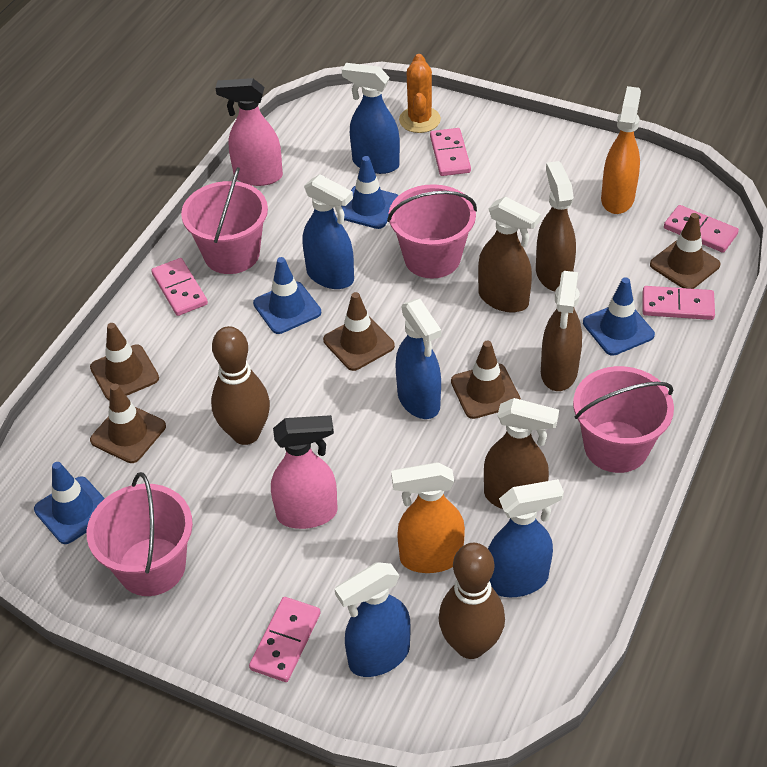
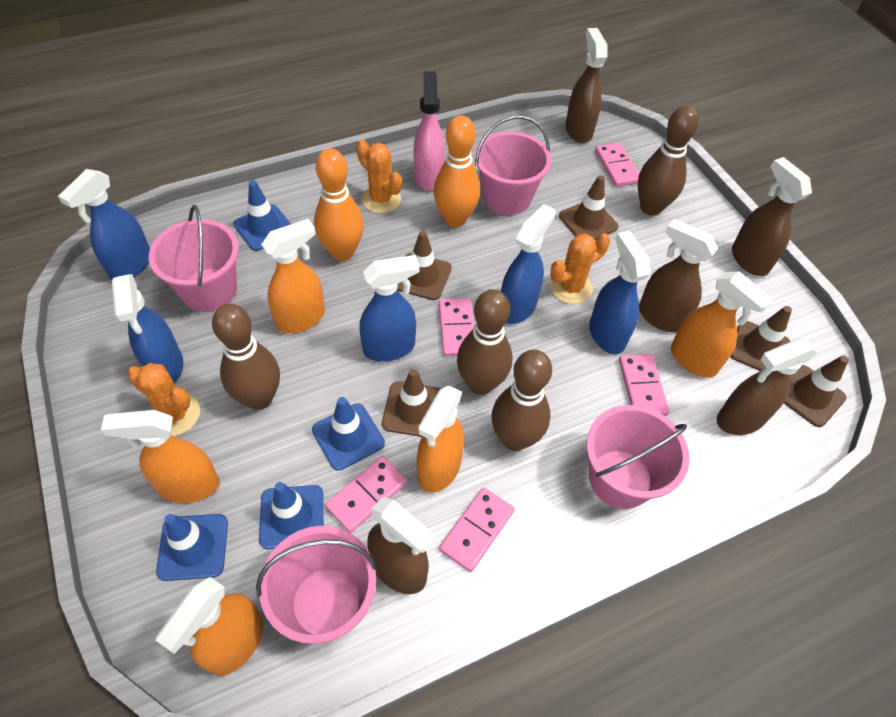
brown bowling pin: 2 -> 4
brown spray bottle: 4 -> 5
orange bowling pin: 0 -> 2
orange cactus: 1 -> 3
orange spray bottle: 2 -> 5
pink spray bottle: 2 -> 1

